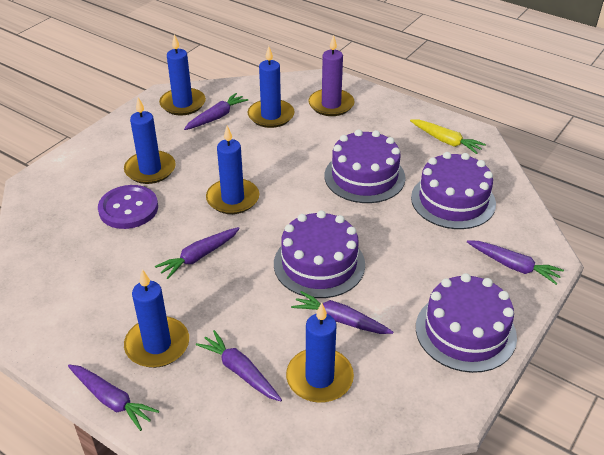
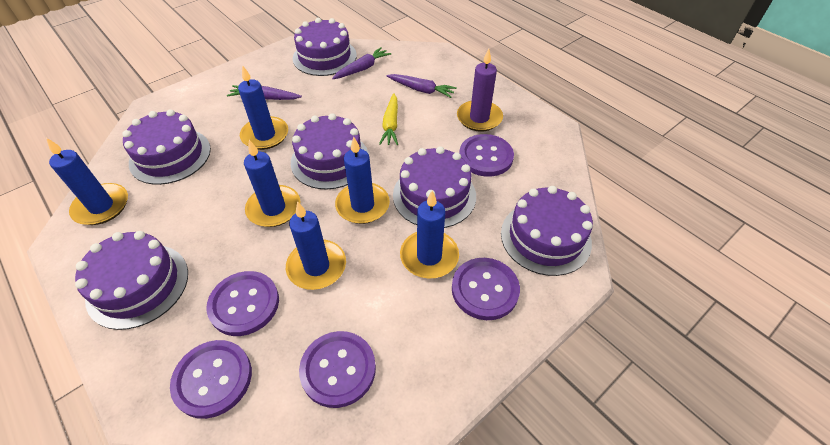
purple button: 1 -> 5
purple cake: 4 -> 6
purple carrot: 6 -> 3

